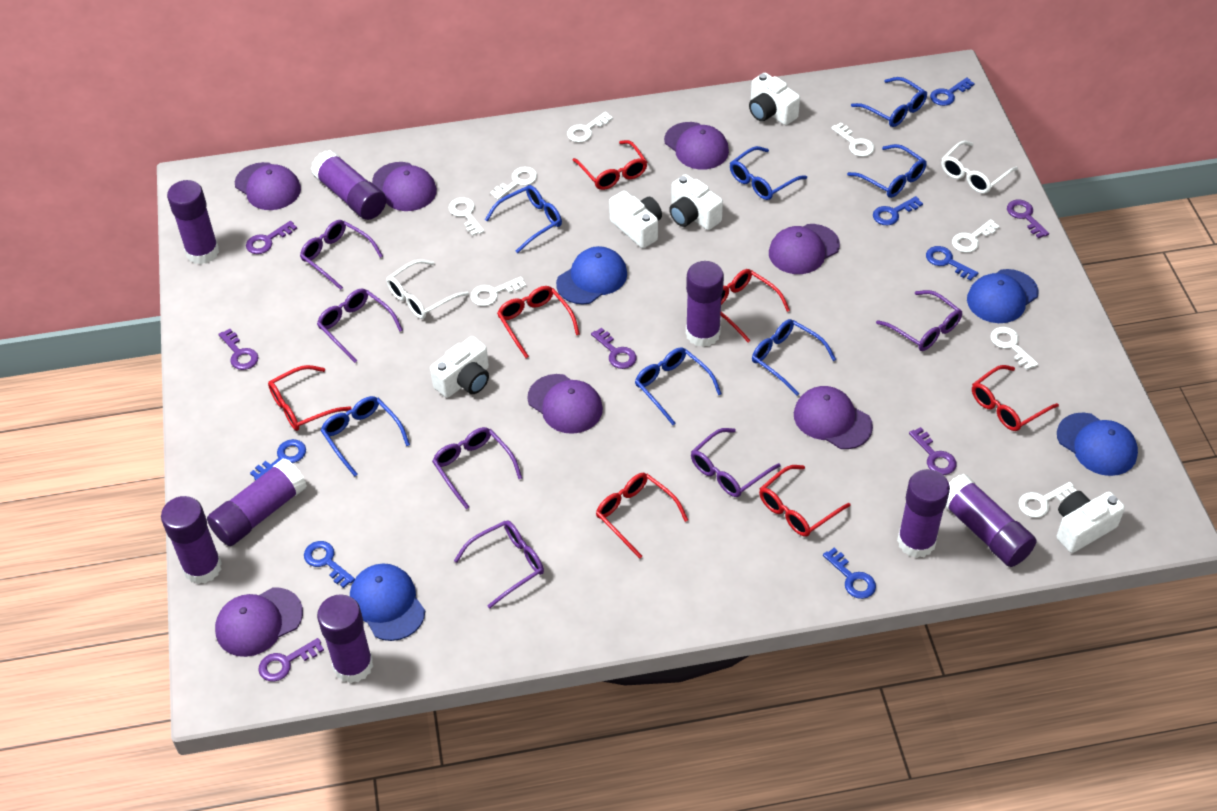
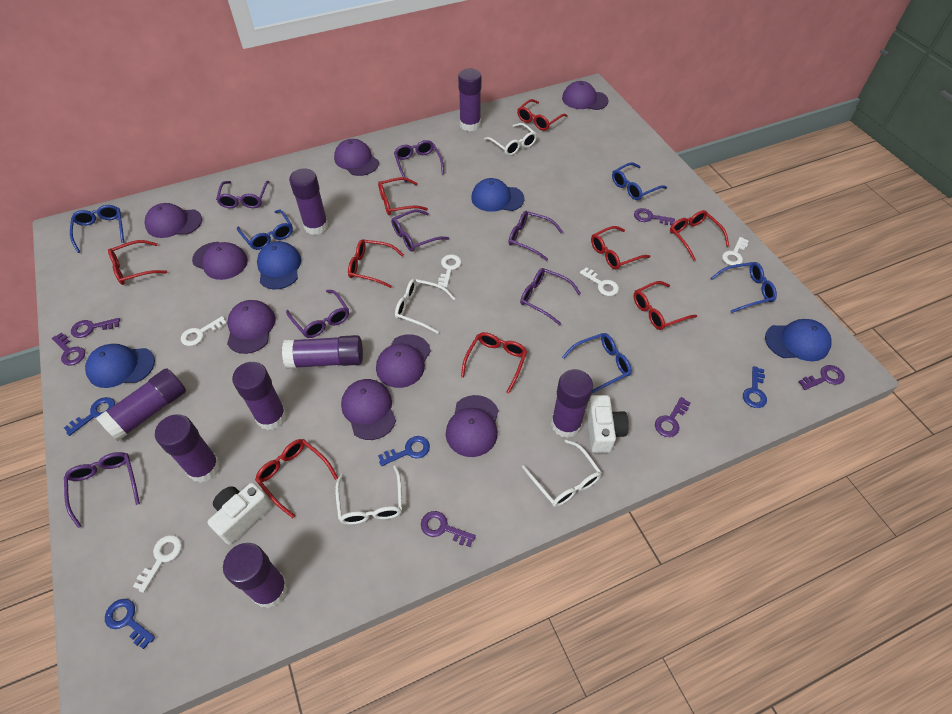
blue glasses: 7 -> 5
blue key: 6 -> 4
purple cap: 7 -> 8
purple glasses: 6 -> 7
red glasses: 7 -> 9
white camera: 5 -> 2
white glasses: 2 -> 4
white key: 8 -> 5

